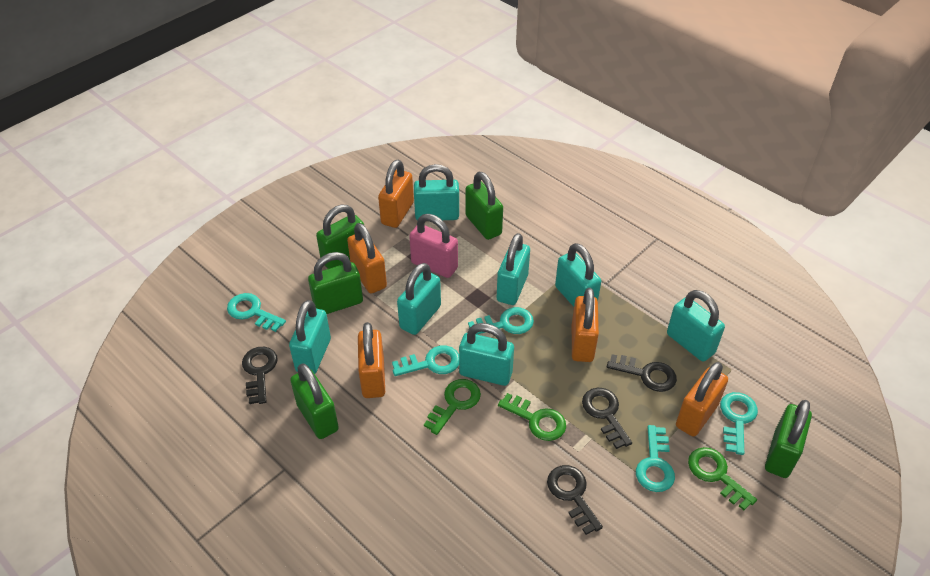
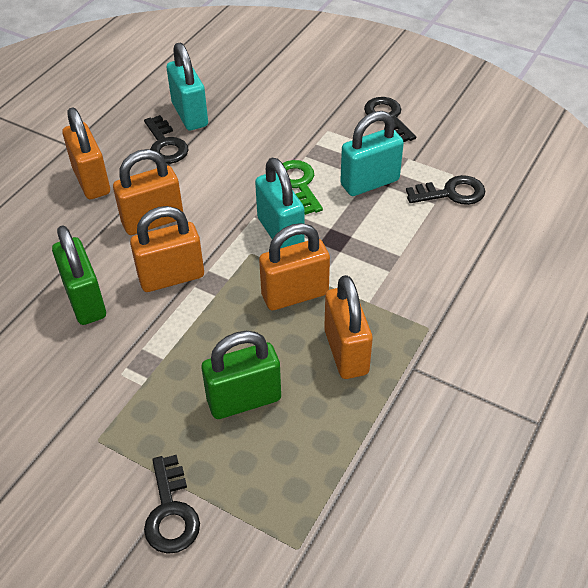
green key: 3 -> 1
green padlock: 5 -> 2
pink padlock: 1 -> 0
turquoise key: 5 -> 0
turquoise padlock: 7 -> 3

